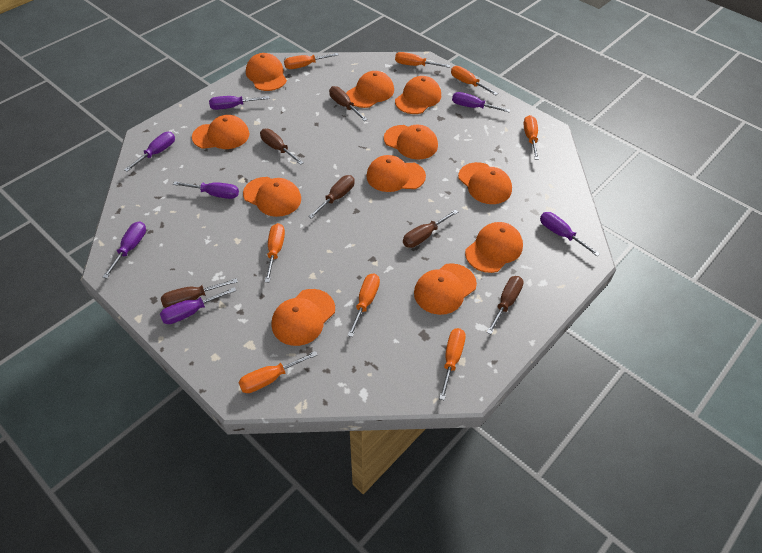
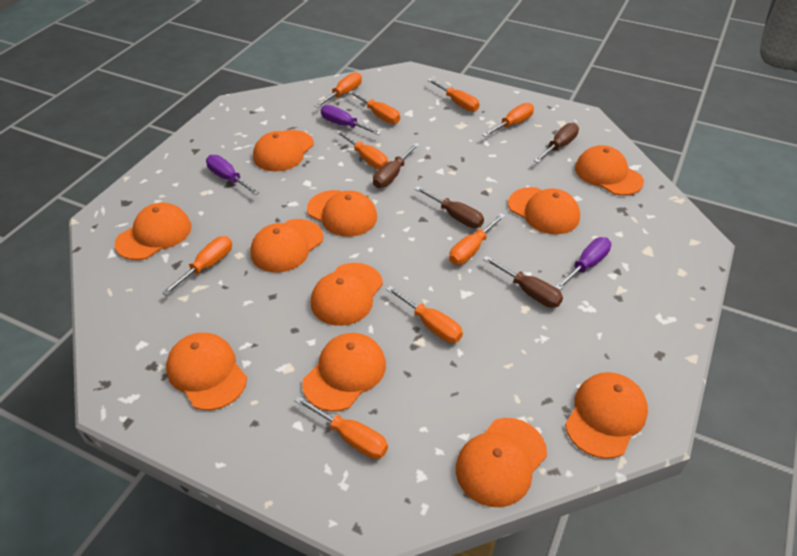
brown screwdriver: 6 -> 4
orange screwdriver: 8 -> 9
purple screwdriver: 7 -> 3

